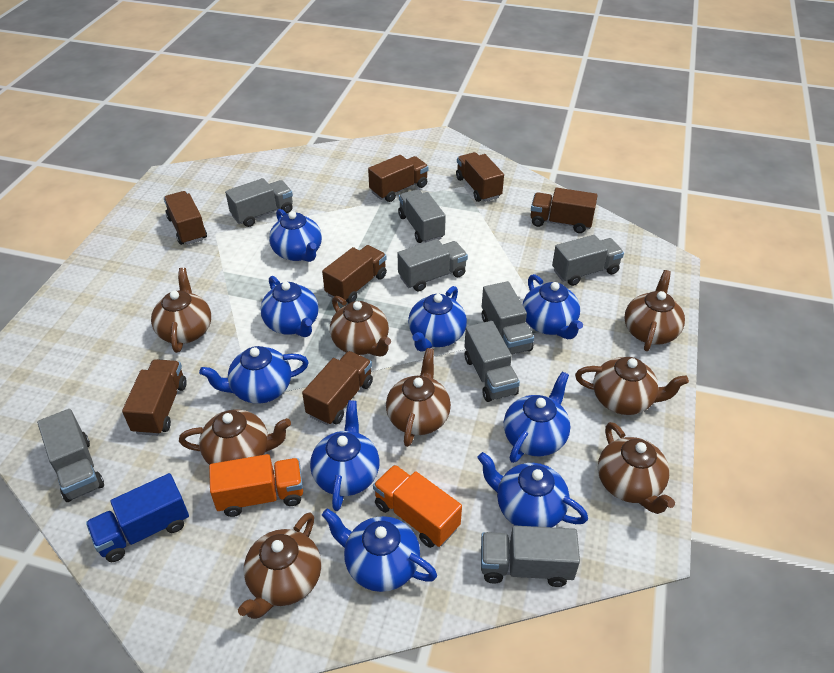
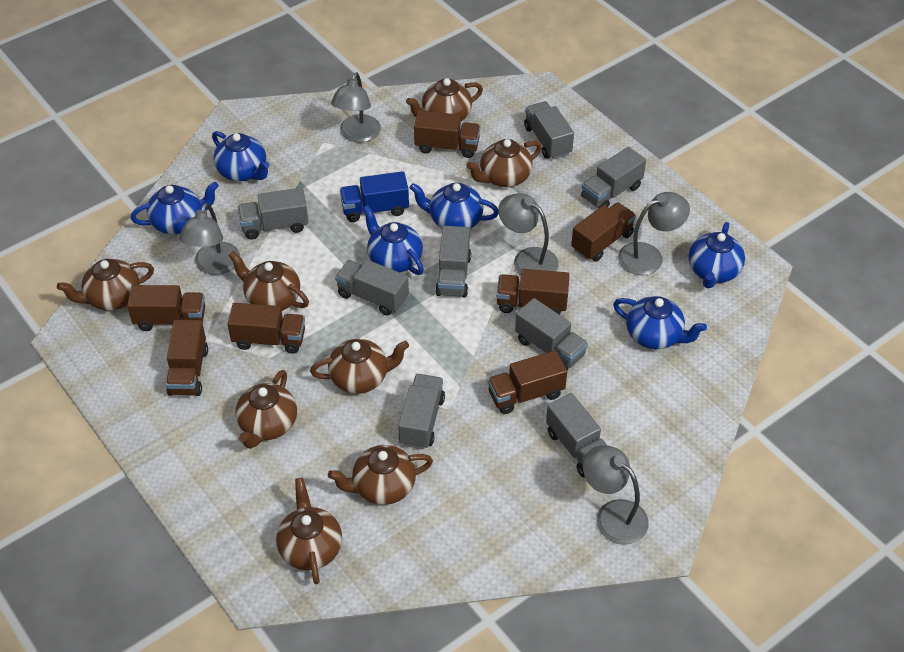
blue teapot: 9 -> 6
grey lamp: 0 -> 5
orange truck: 2 -> 0

